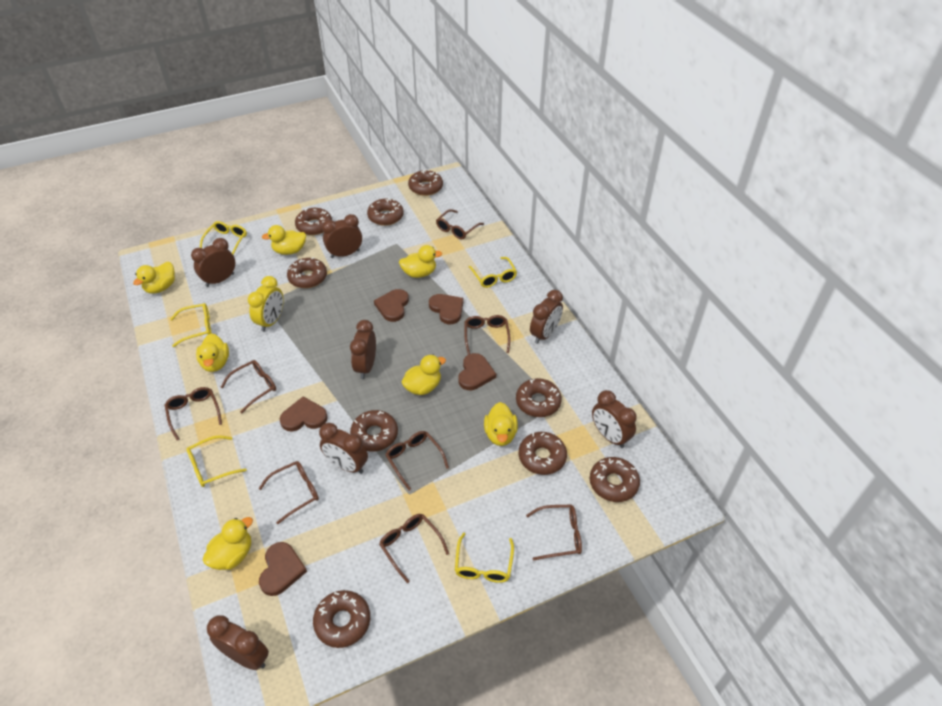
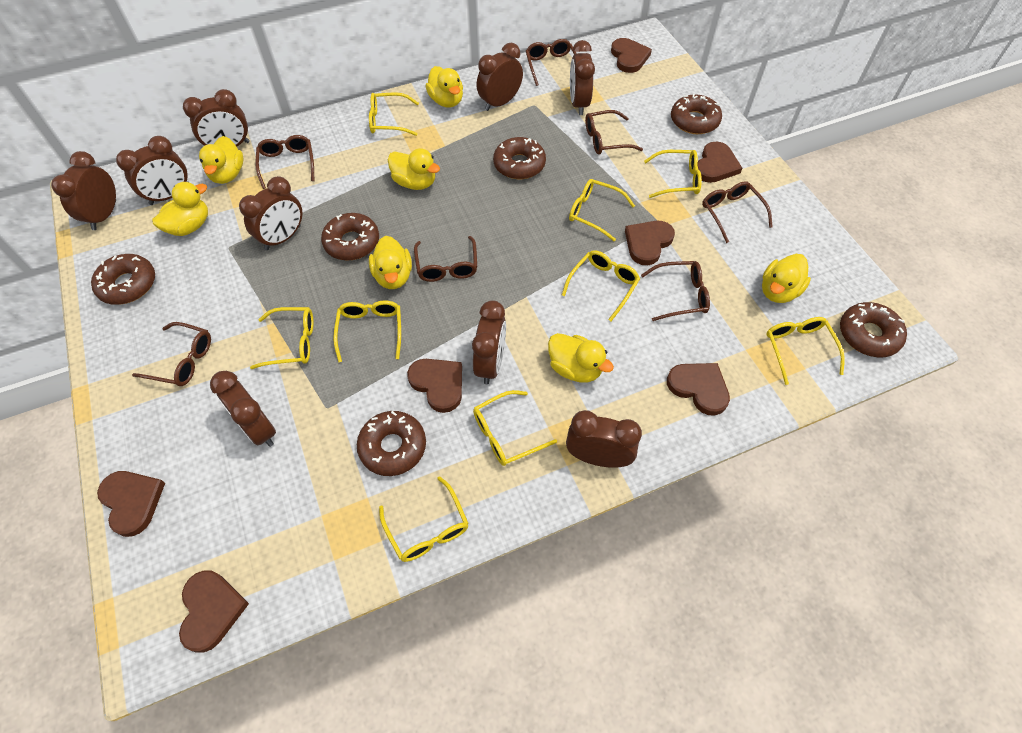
brown clock: 7 -> 9
brown donut: 9 -> 6
brown glasses: 8 -> 7
brown heart: 5 -> 7
yellow clock: 1 -> 0
yellow glasses: 5 -> 9

